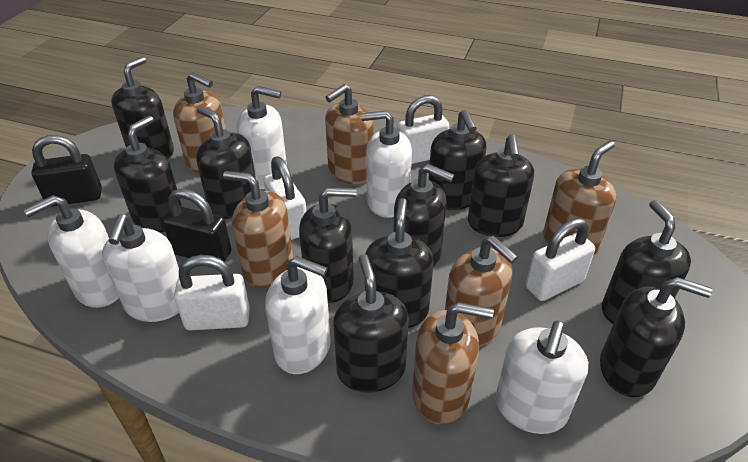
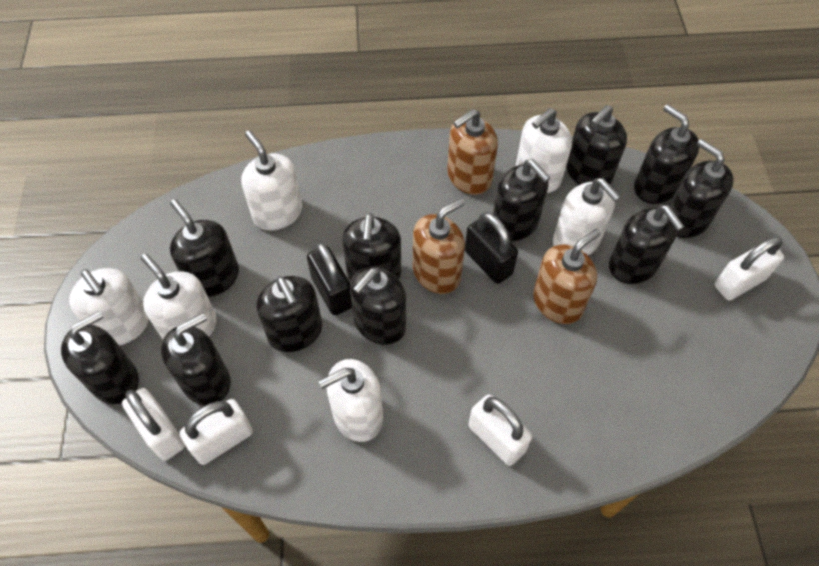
brown soap dispenser: 6 -> 3

